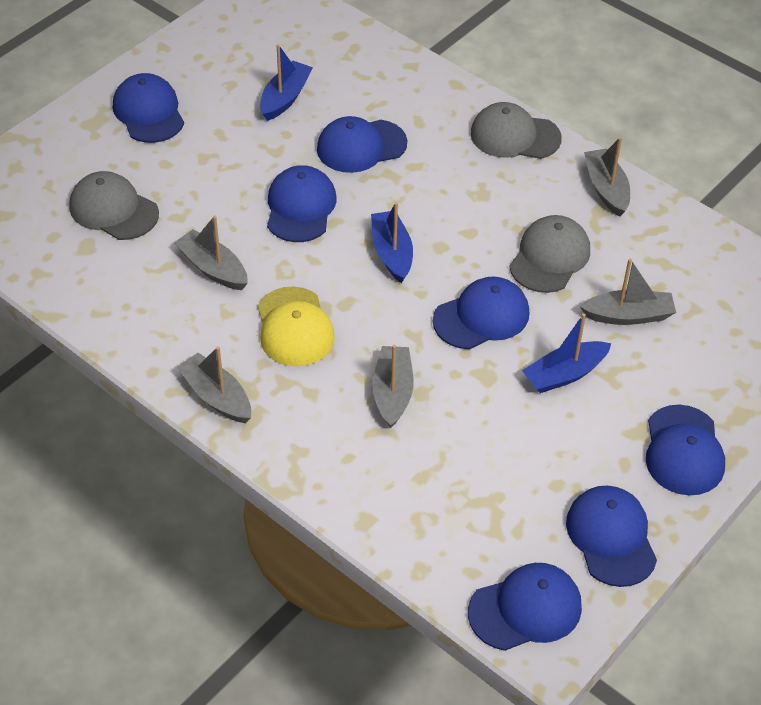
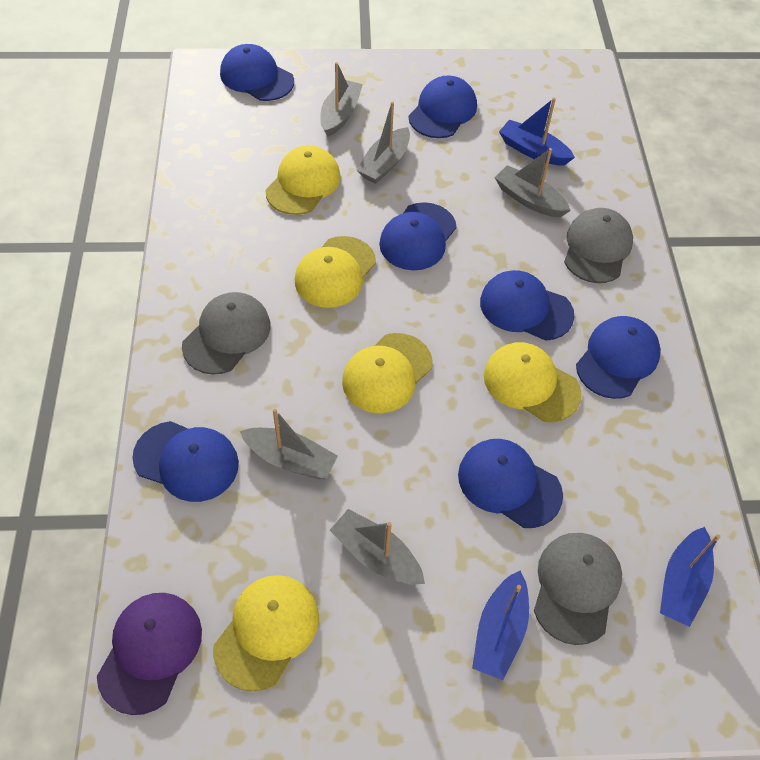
purple cap: 0 -> 1
yellow cap: 1 -> 5

